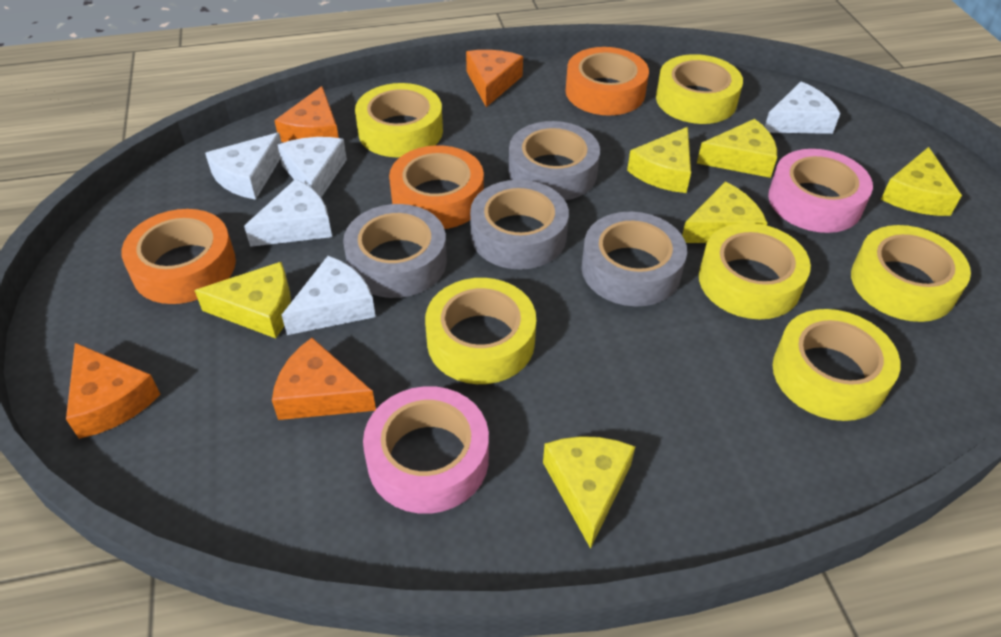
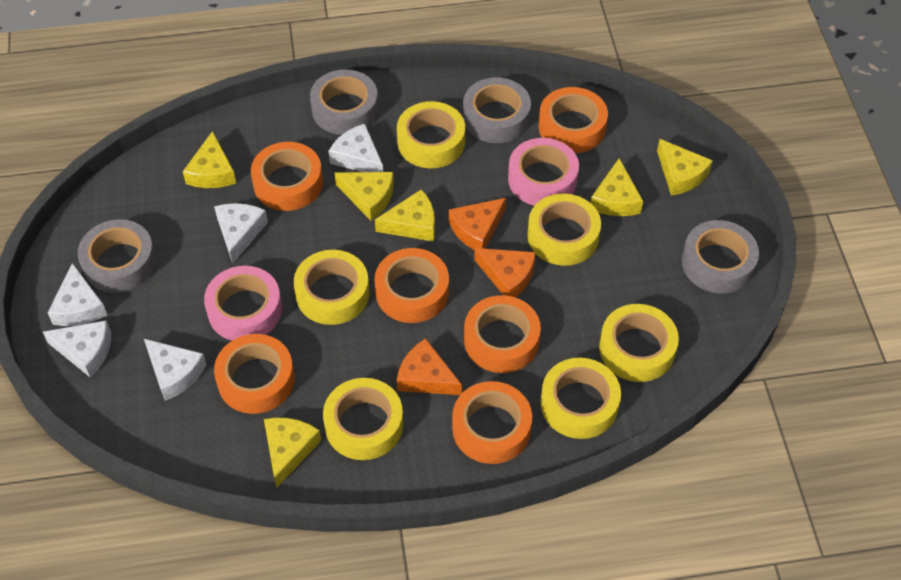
orange cheese: 4 -> 3
orange tape: 3 -> 6

